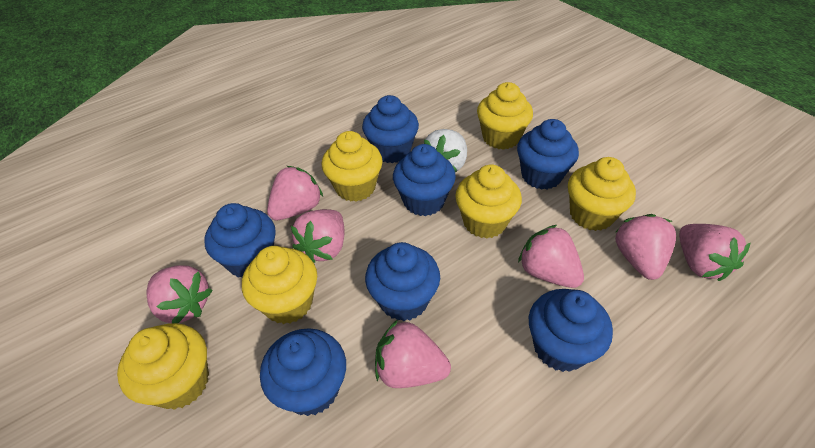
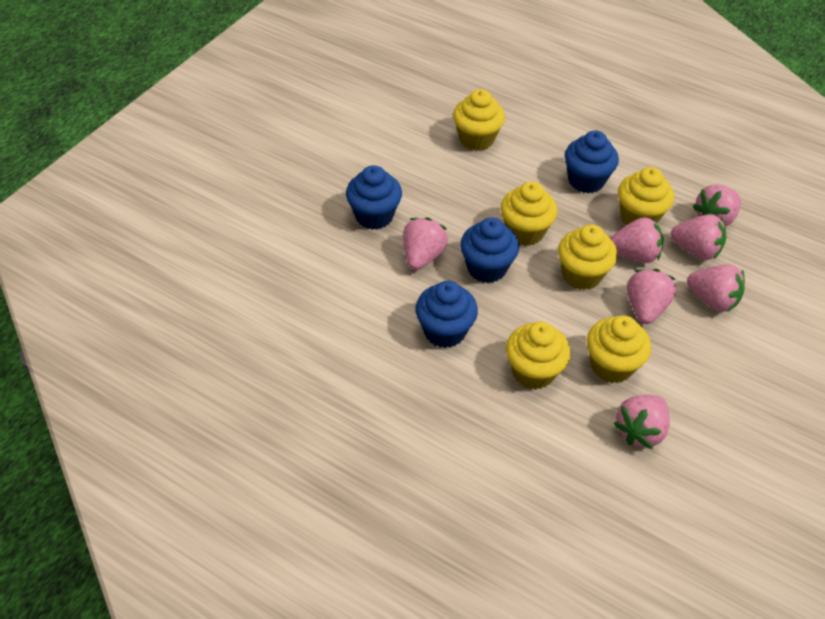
blue cupcake: 7 -> 4
white strawberry: 1 -> 0

